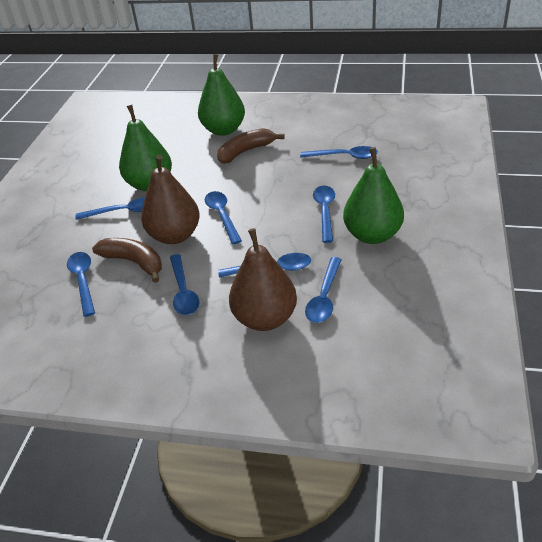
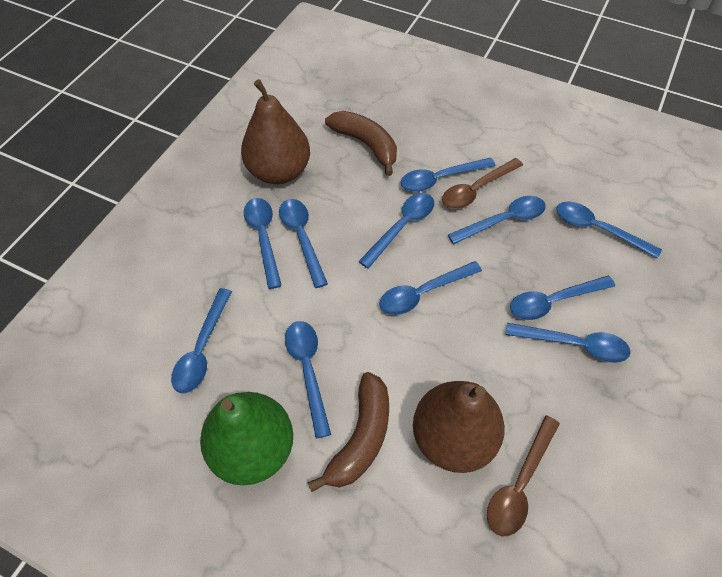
blue spoon: 8 -> 11
brown spoon: 0 -> 2
green pear: 3 -> 1

